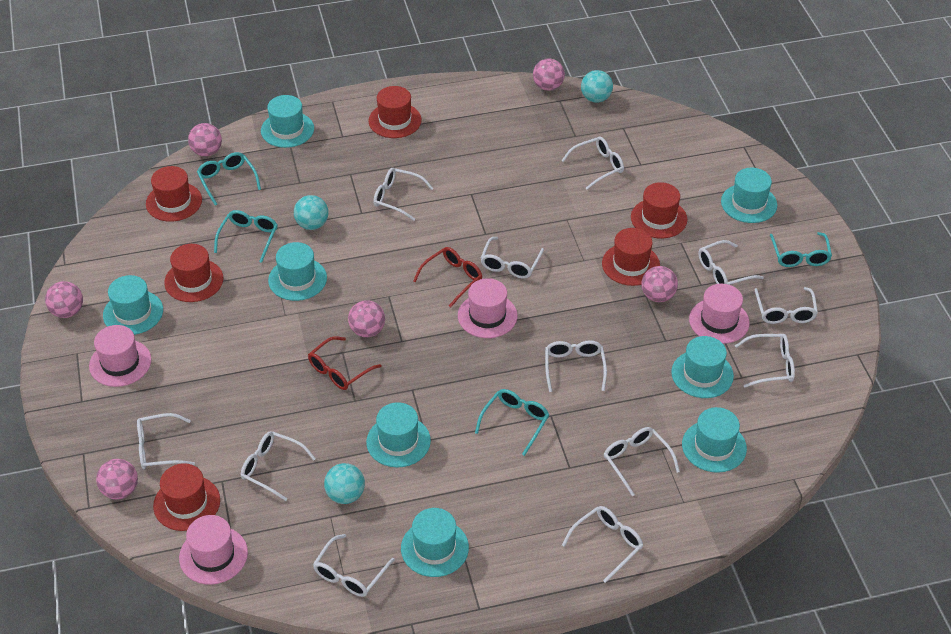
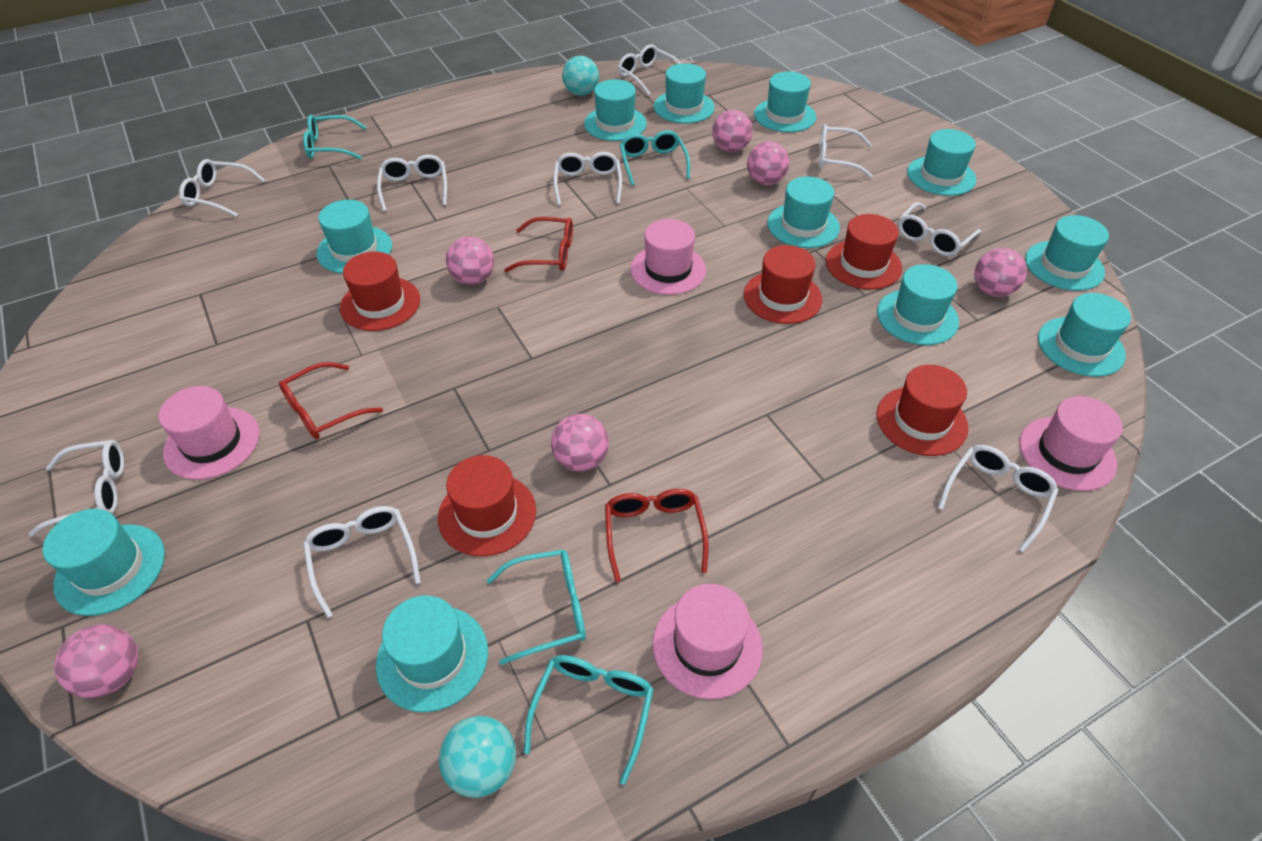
red glasses: 2 -> 3
red hat: 6 -> 5
turquoise ball: 3 -> 2
turquoise hat: 8 -> 11
white glasses: 12 -> 9

